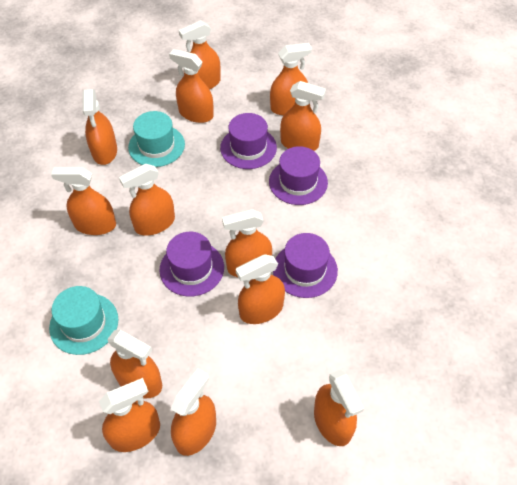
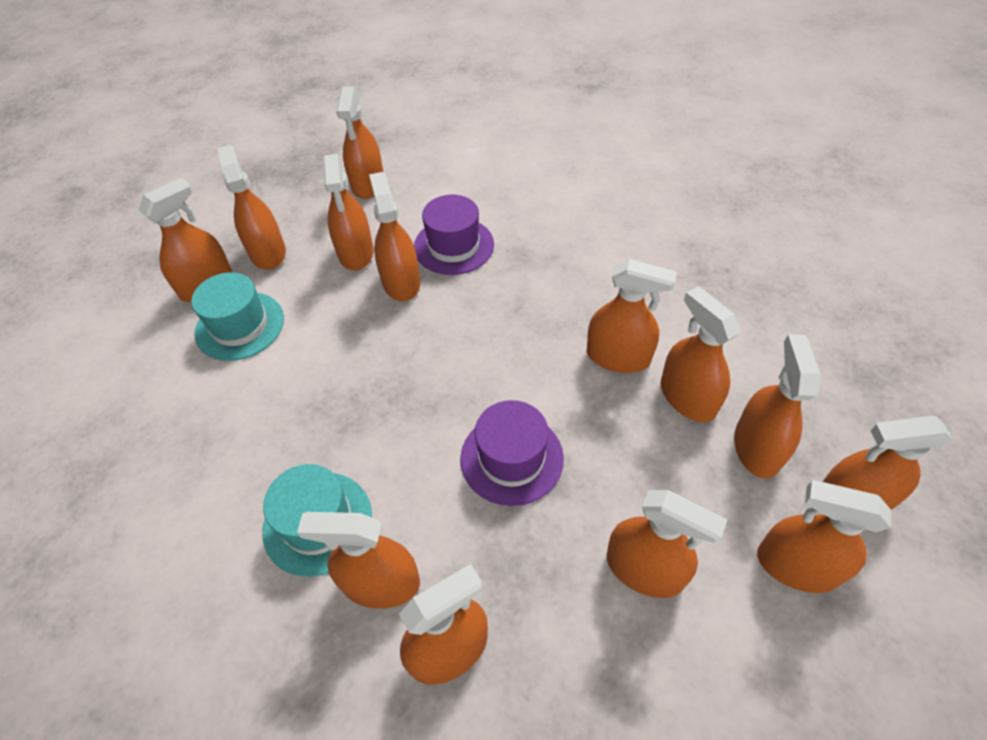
purple hat: 4 -> 2

